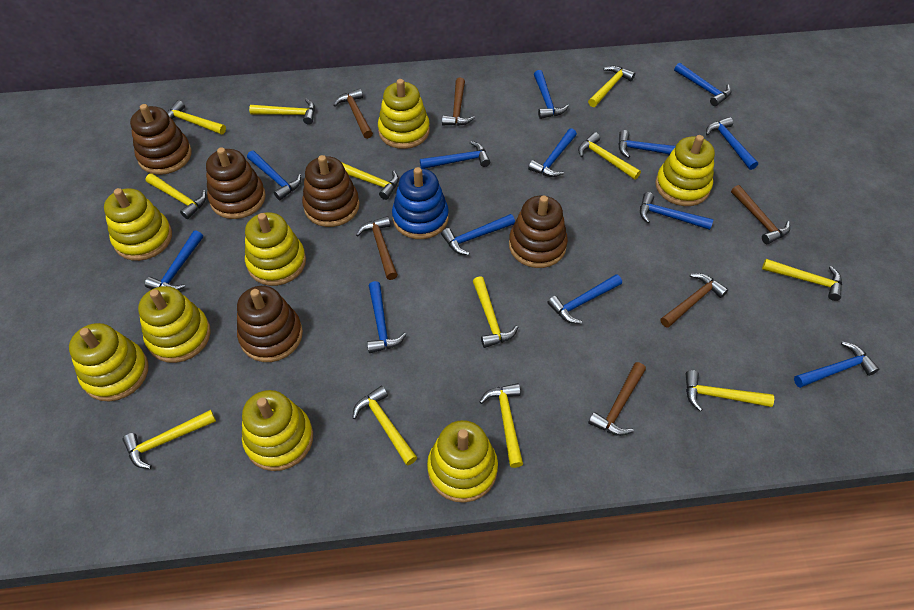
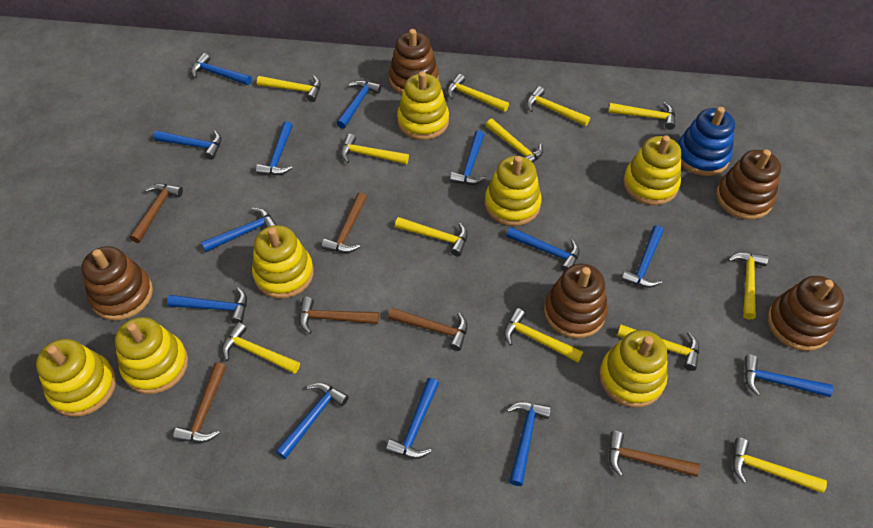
yellow stacking toy: 8 -> 7

